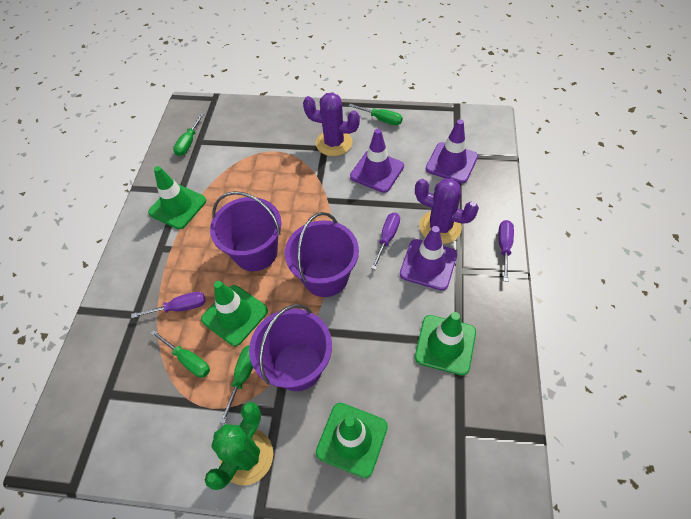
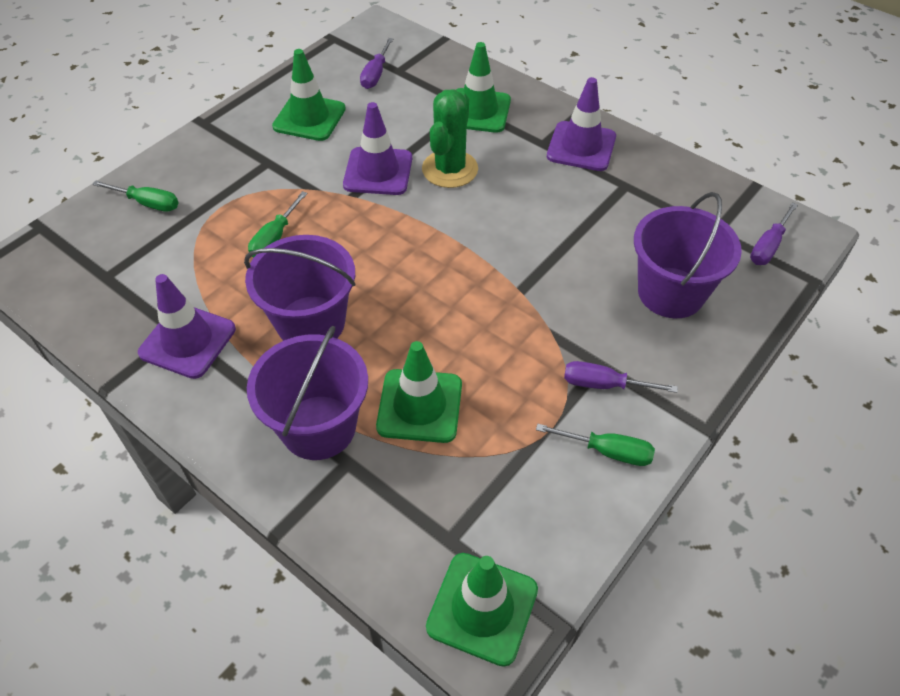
green screwdriver: 4 -> 3
purple cactus: 2 -> 0

